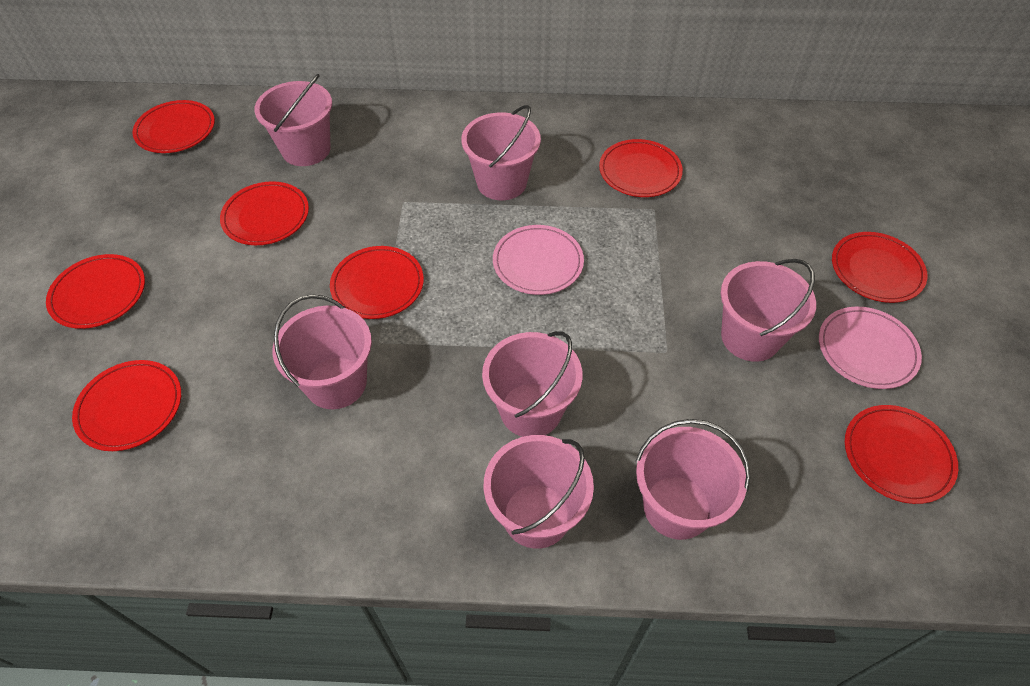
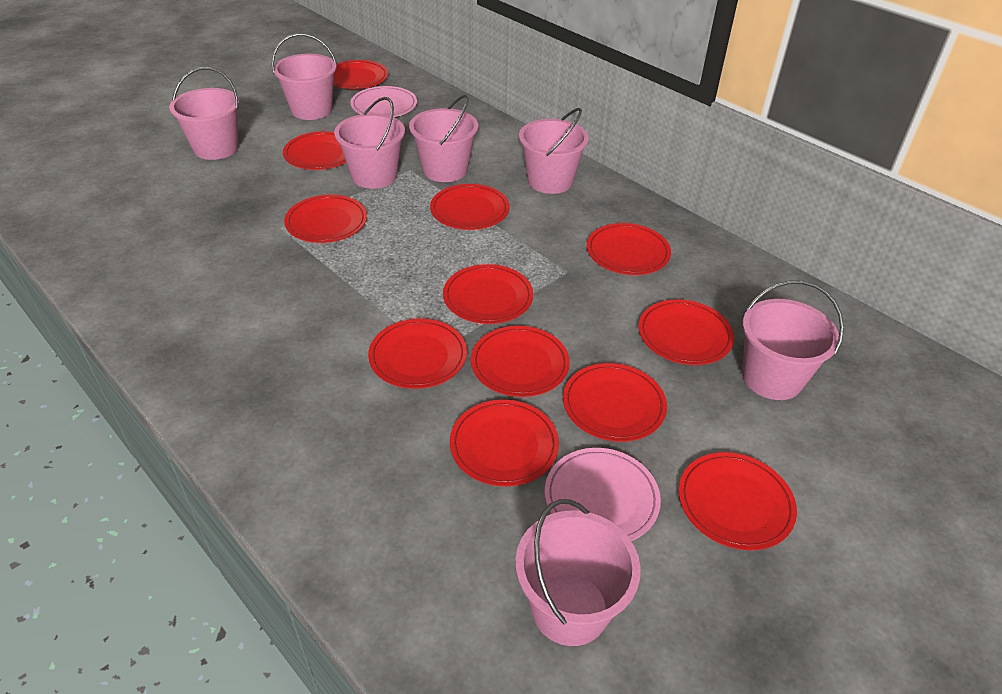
red plate: 8 -> 12

